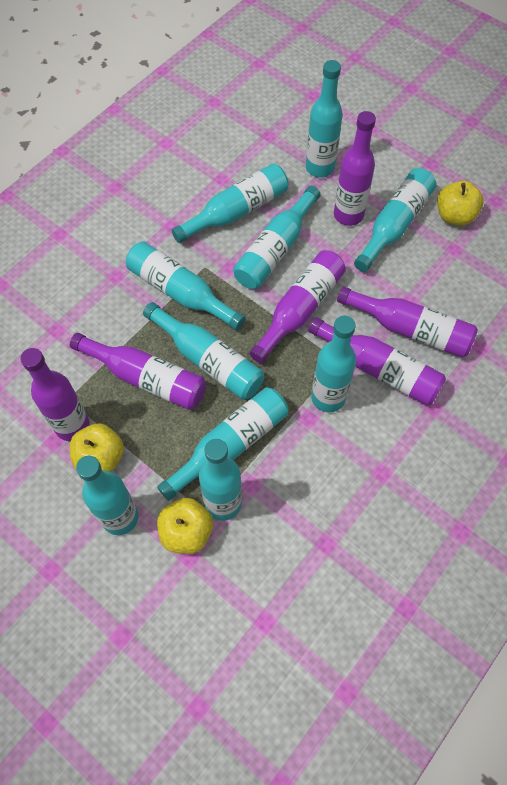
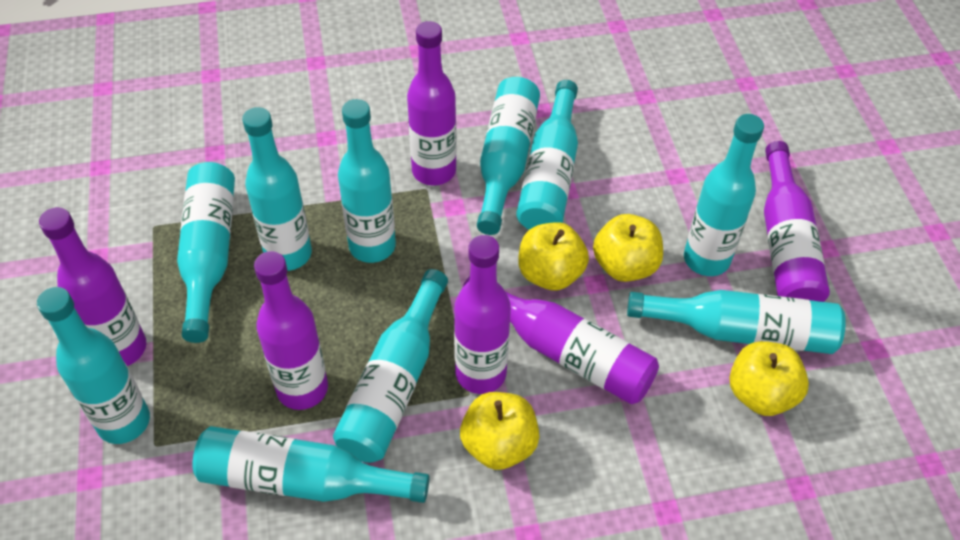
yellow apple: 3 -> 4

